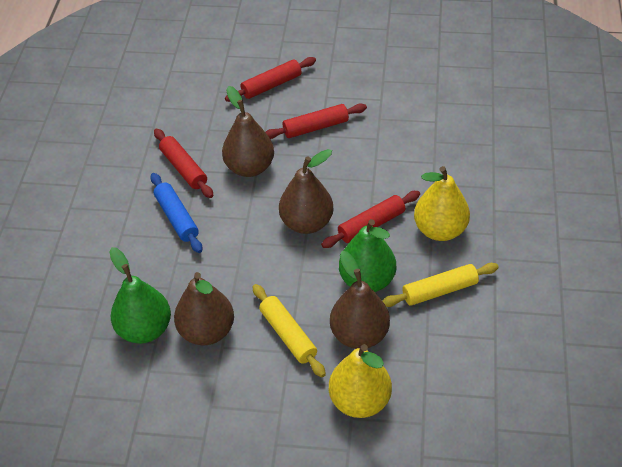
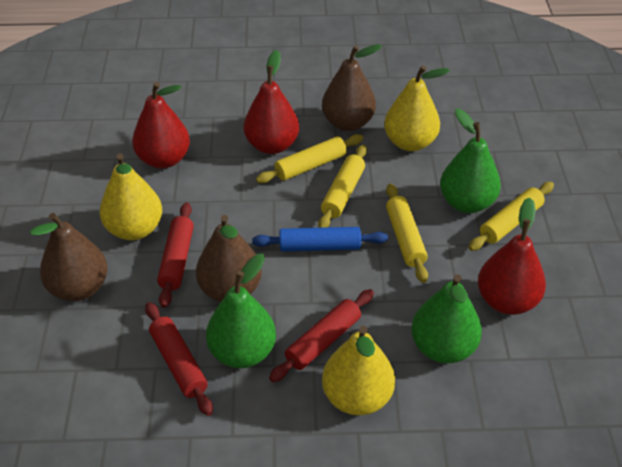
brown pear: 4 -> 3
green pear: 2 -> 3
red pear: 0 -> 3
red rolling pin: 4 -> 3
yellow pear: 2 -> 3
yellow rolling pin: 2 -> 4

